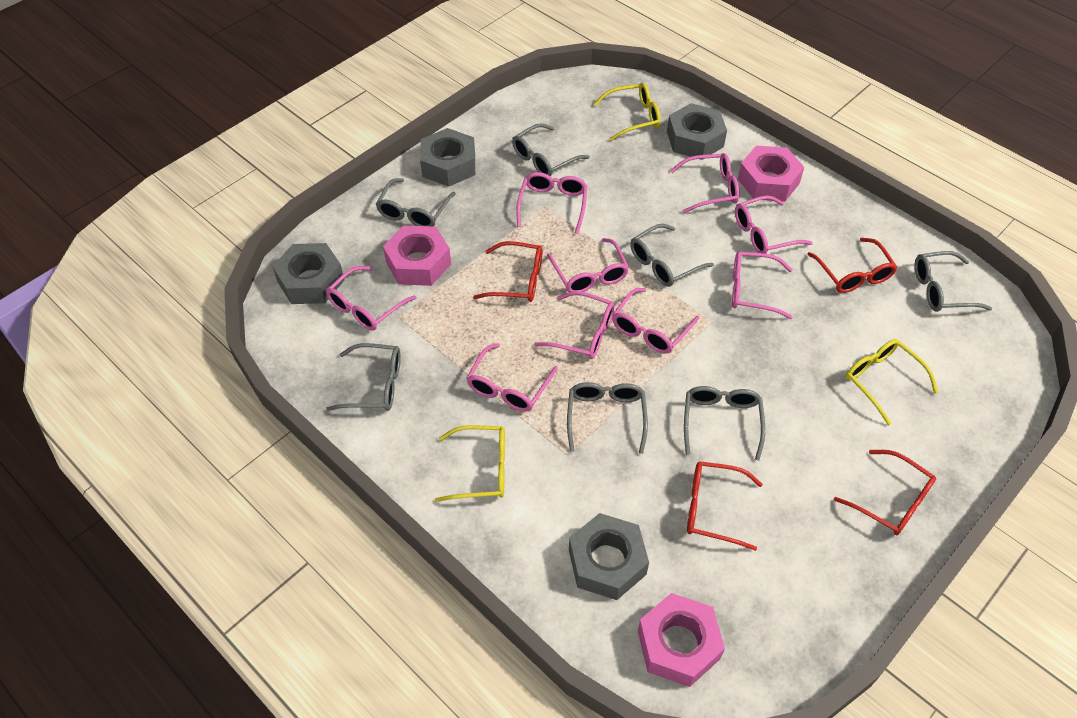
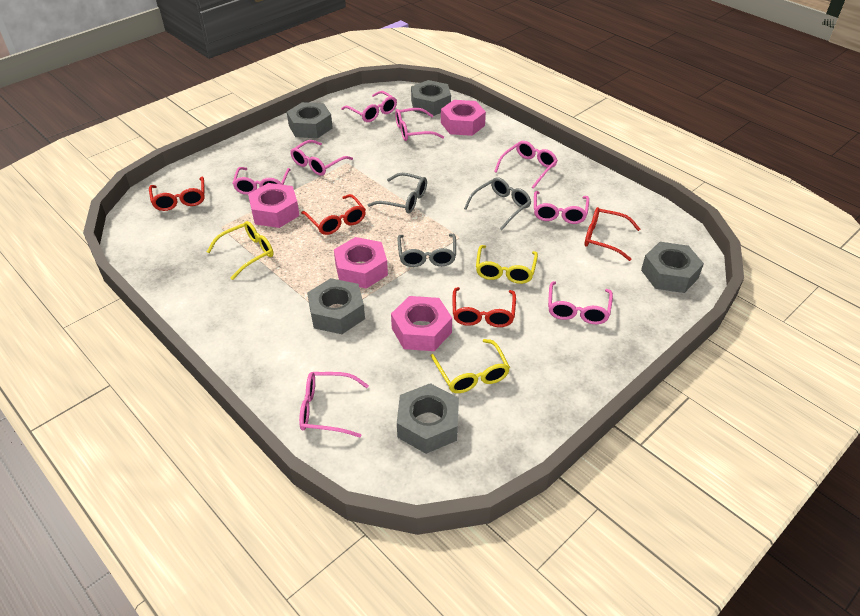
grey glasses: 7 -> 3
grey nut: 4 -> 5
pink glasses: 9 -> 8
pink nut: 3 -> 4

